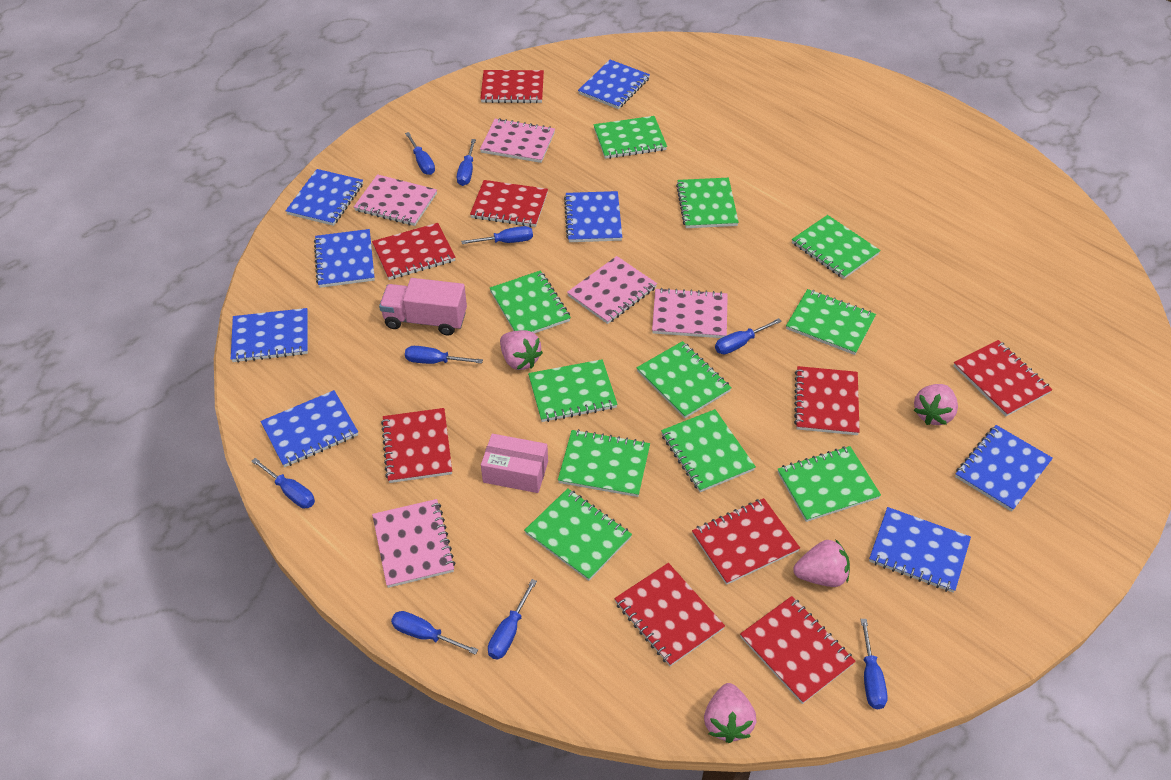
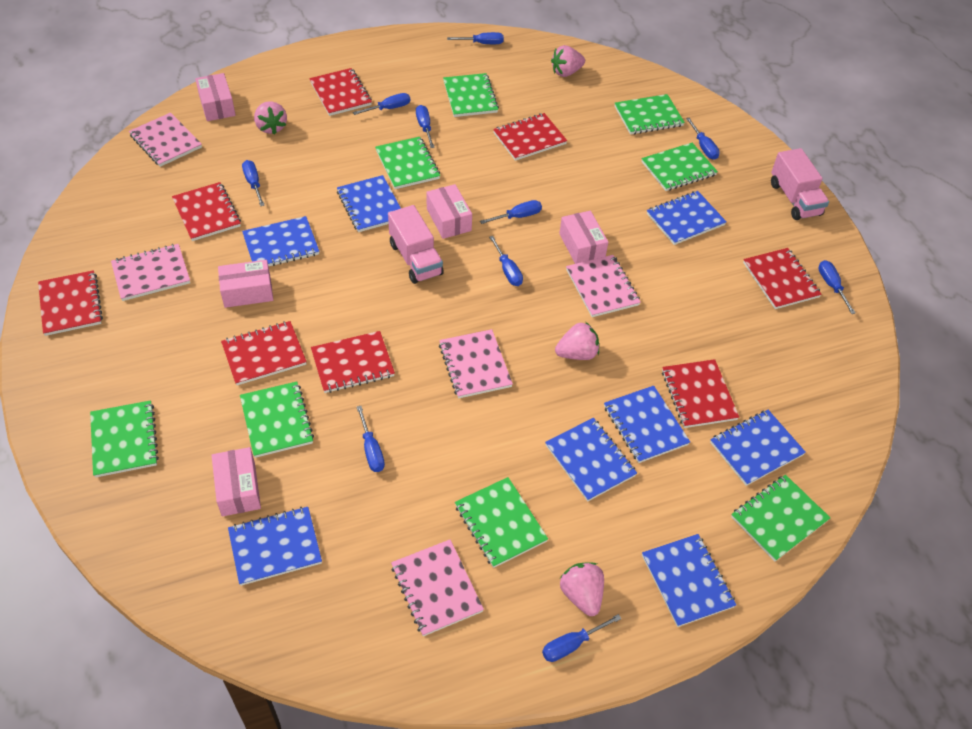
blue screwdriver: 9 -> 10
green notebook: 11 -> 8
pink box: 1 -> 5
pink truck: 1 -> 2
red notebook: 9 -> 8

